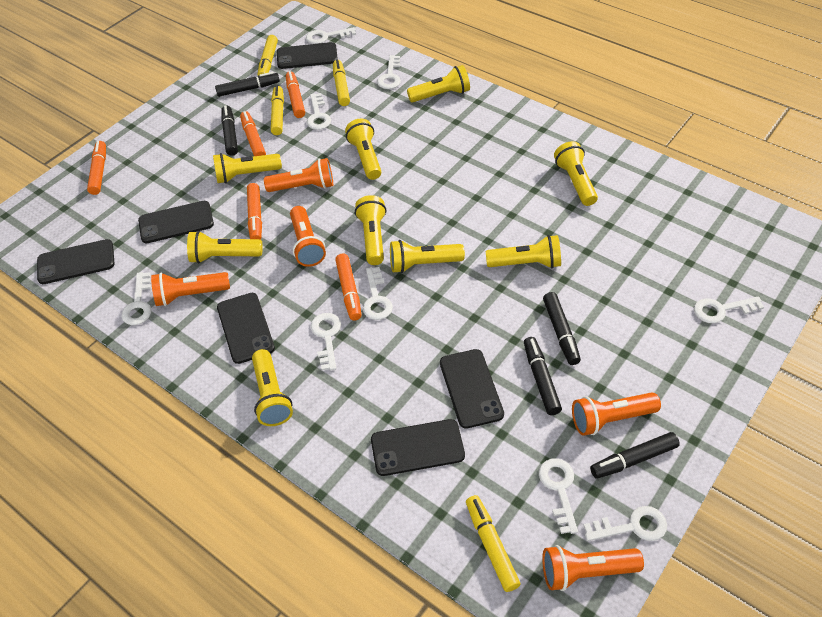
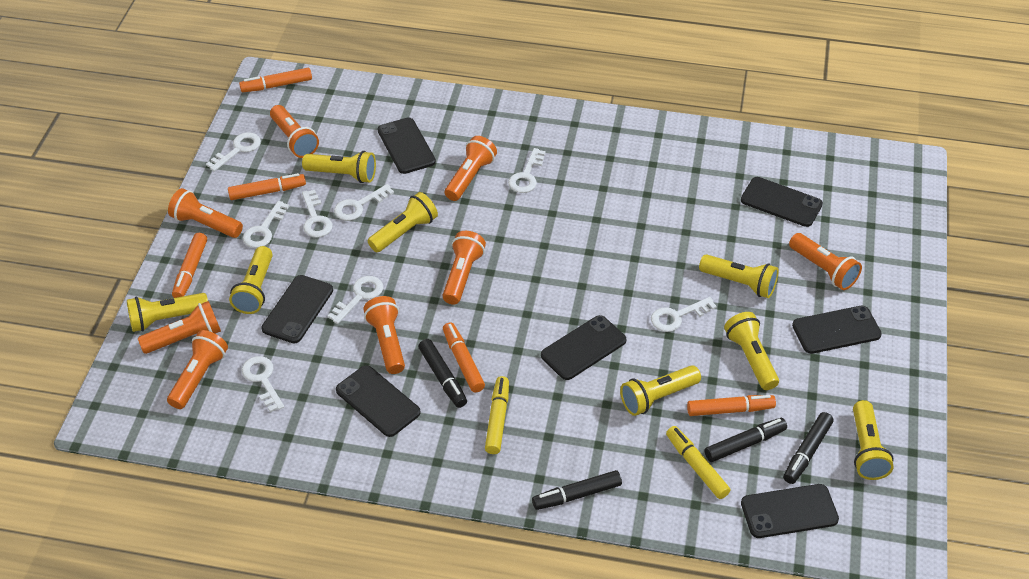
black marker: 5 -> 4
black phone: 6 -> 7
orange flashlight: 5 -> 8
white key: 9 -> 8
yellow flashlight: 9 -> 8
yellow marker: 4 -> 2

